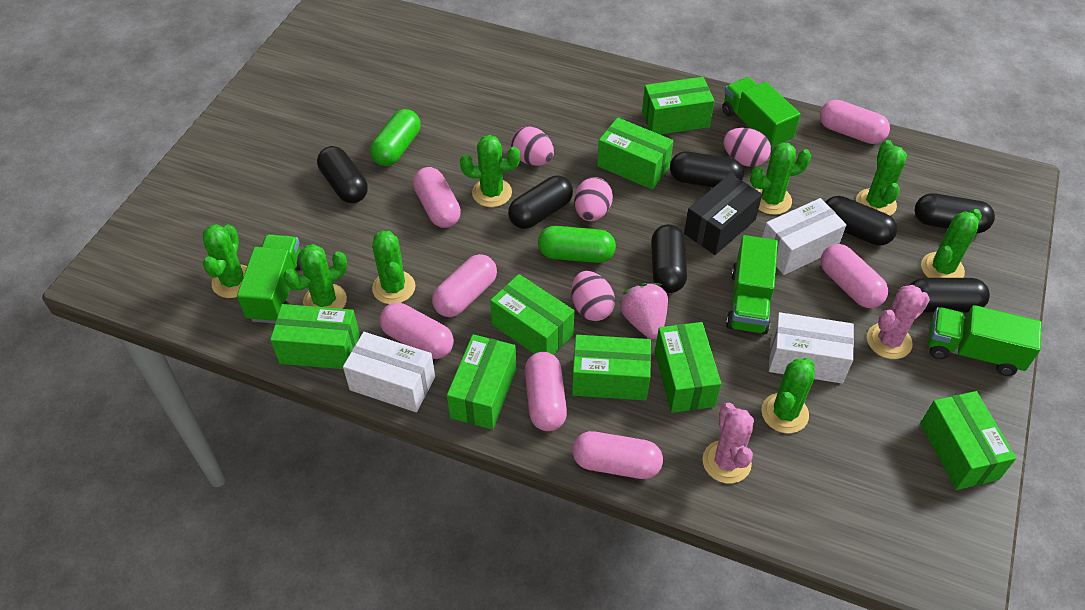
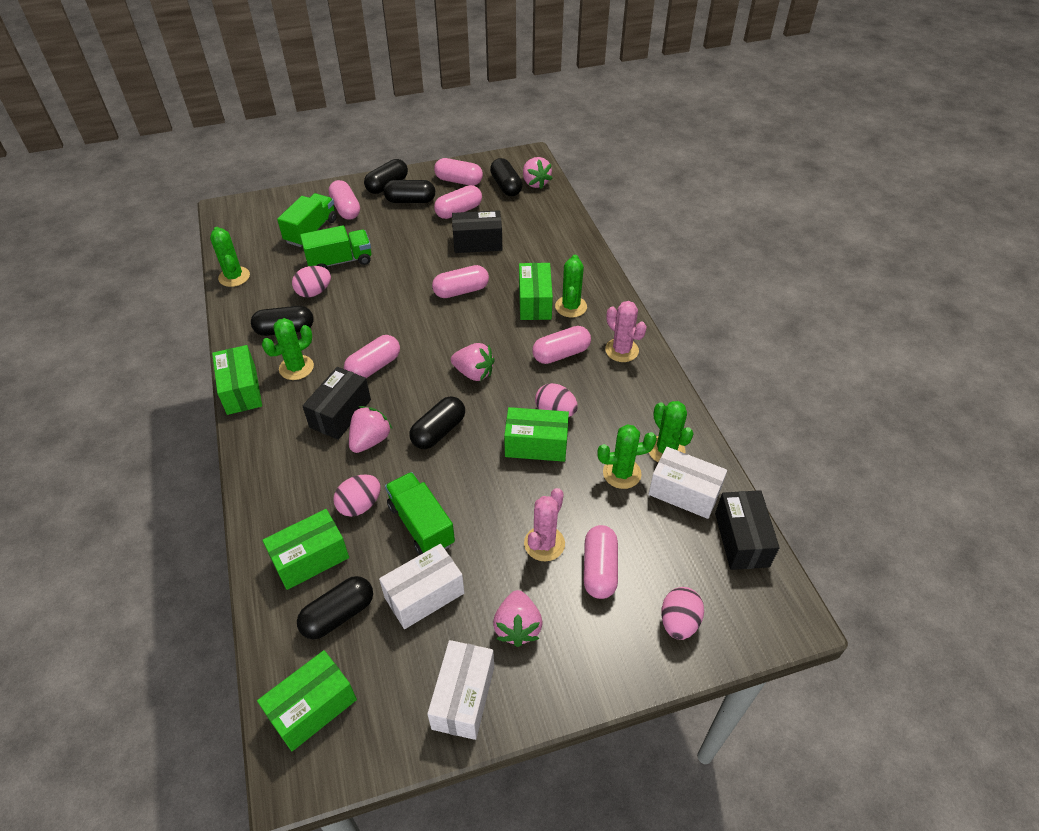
black box: 1 -> 3
black capsule: 7 -> 6
green box: 8 -> 5
green cactus: 8 -> 5
green capsule: 2 -> 0
green truck: 4 -> 3
pink strawberry: 1 -> 4

